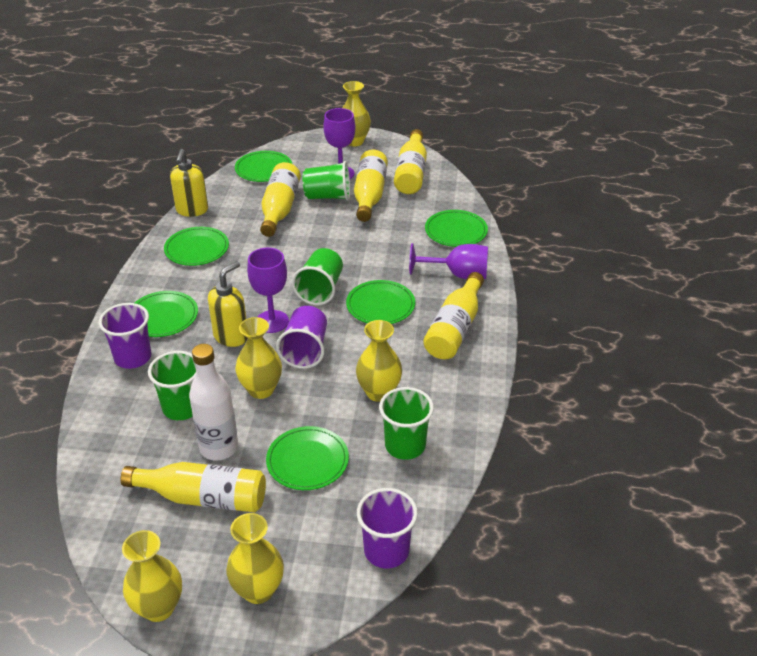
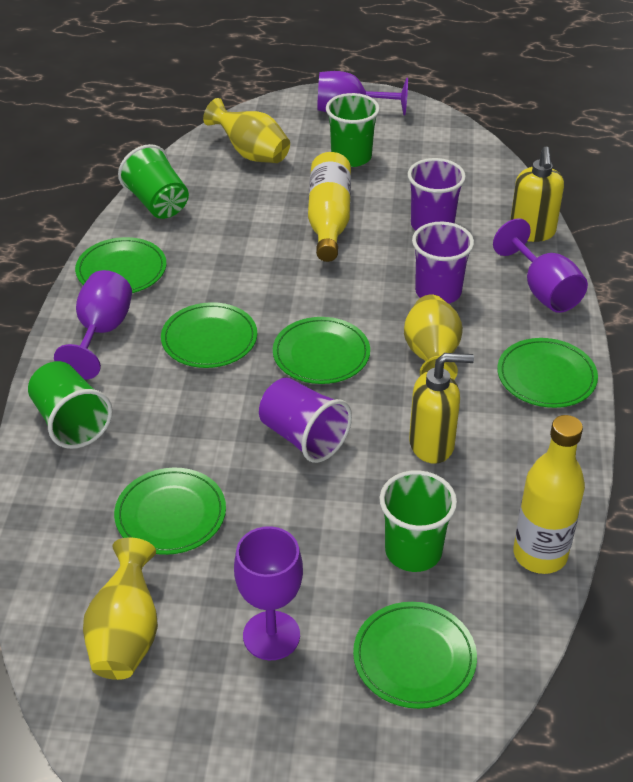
purple goblet: 3 -> 4
white bottle: 1 -> 0
yellow bottle: 5 -> 2
yellow vase: 5 -> 3

